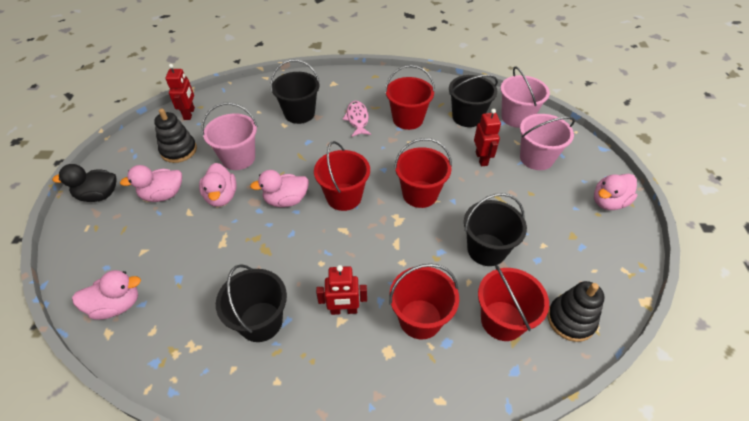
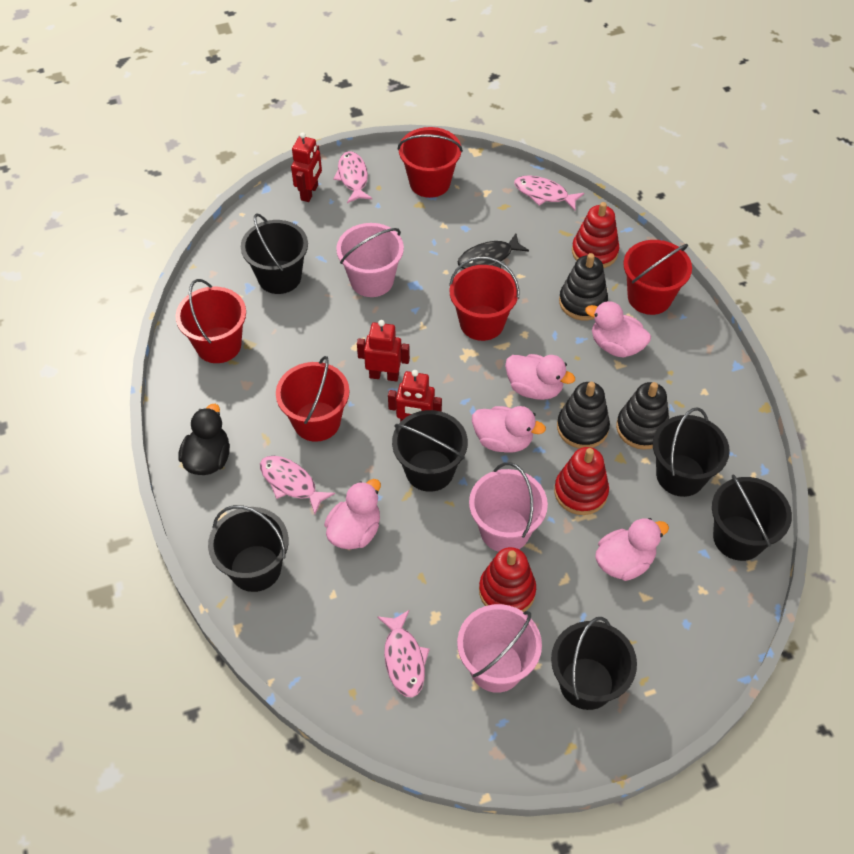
black bucket: 4 -> 6
black fish: 0 -> 1
black stacking toy: 2 -> 3
pink fish: 1 -> 4
red stacking toy: 0 -> 3

